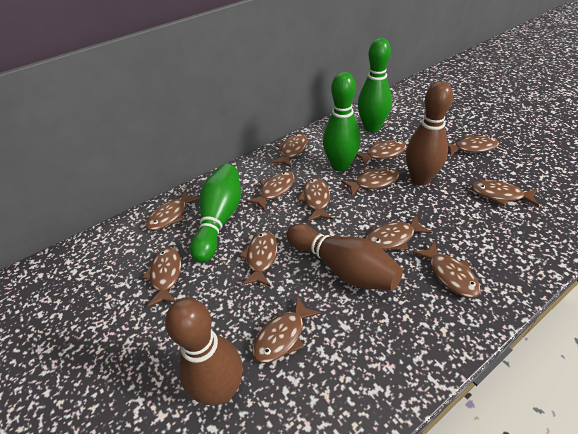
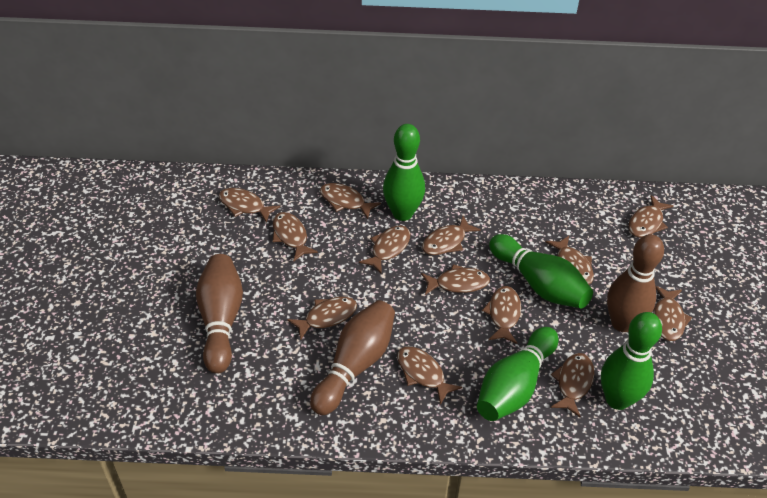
green bowling pin: 3 -> 4

